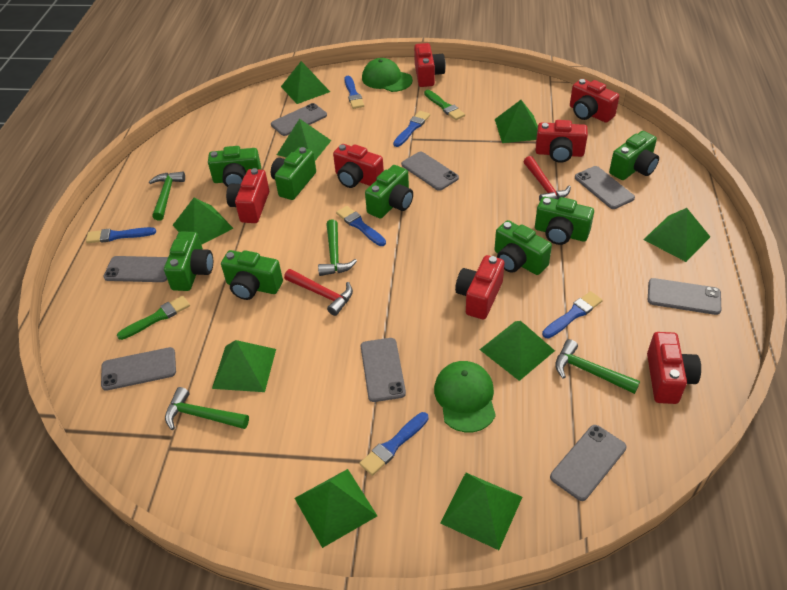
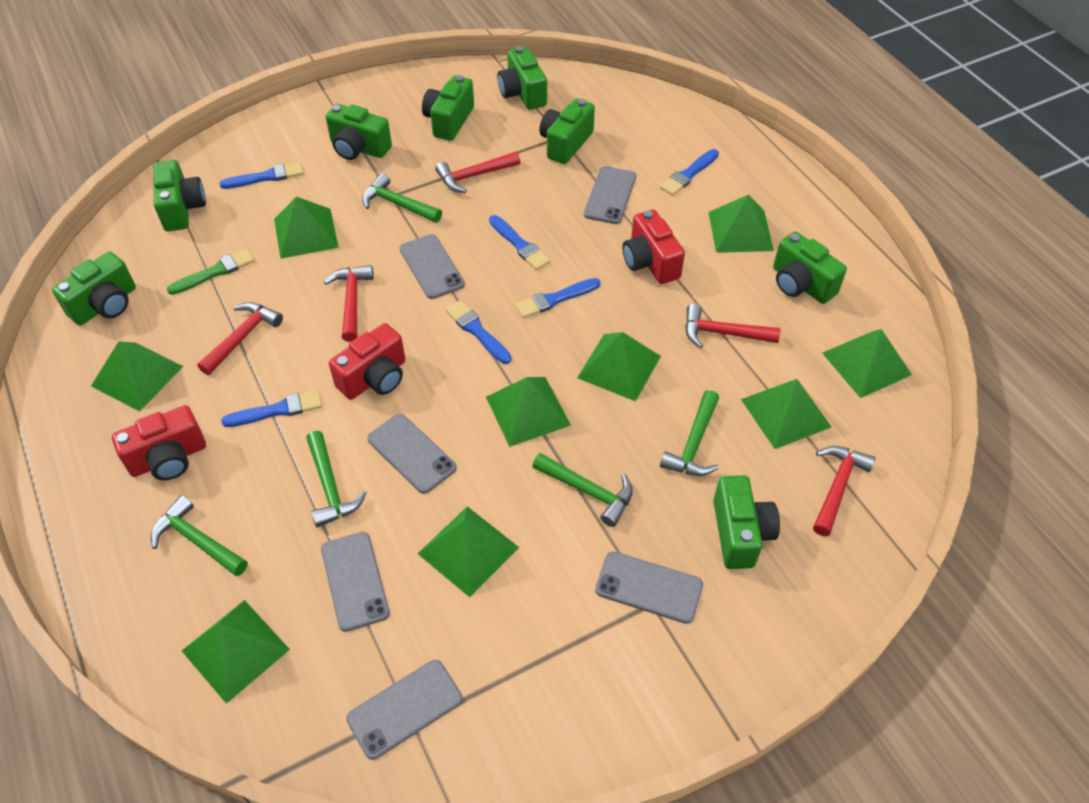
green brush: 2 -> 1
green cap: 2 -> 0
green hammer: 4 -> 5
grey phone: 8 -> 6
red camera: 7 -> 3
red hammer: 2 -> 5

